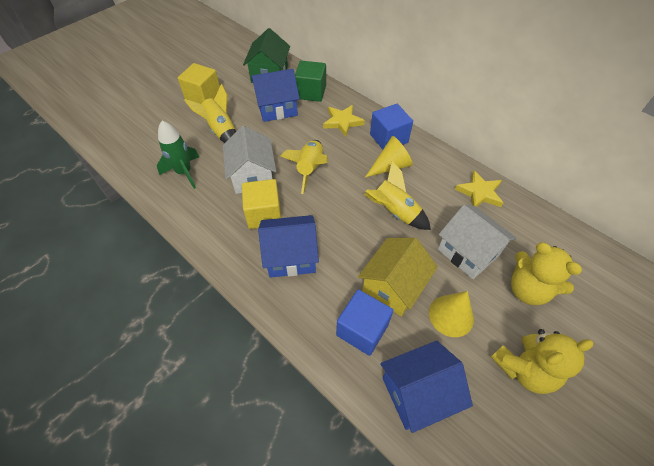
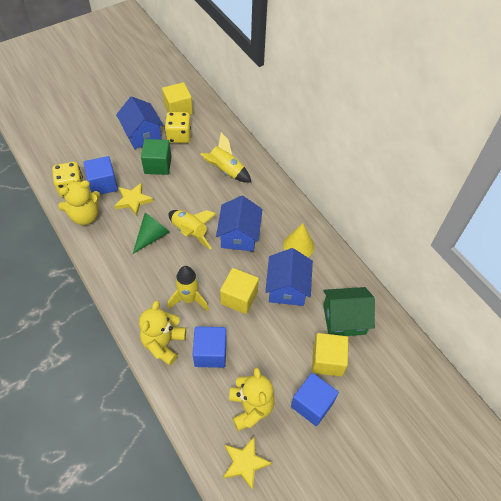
blue cube: 2 -> 3
green cone: 0 -> 1
green rocket: 1 -> 0
white house: 2 -> 0
yellow cone: 2 -> 1
yellow cube: 2 -> 3
yellow dice: 0 -> 2
yellow house: 1 -> 0
yellow teddy bear: 2 -> 3

